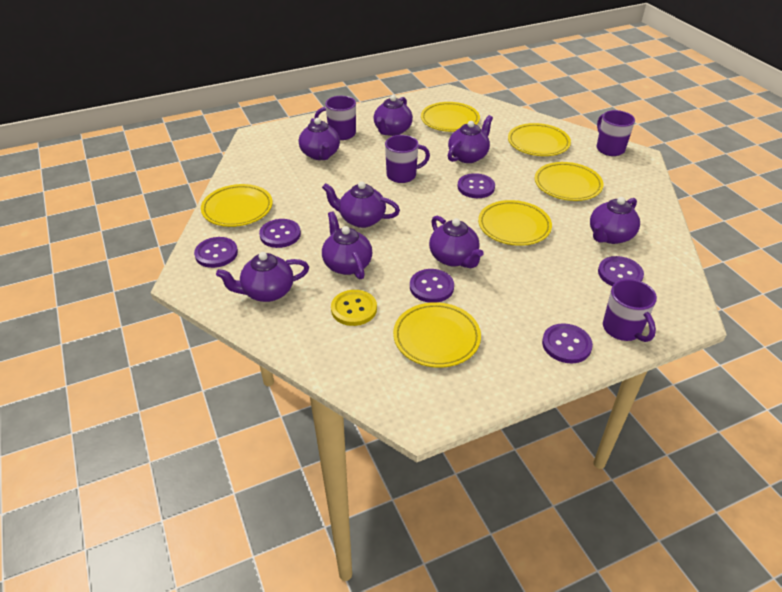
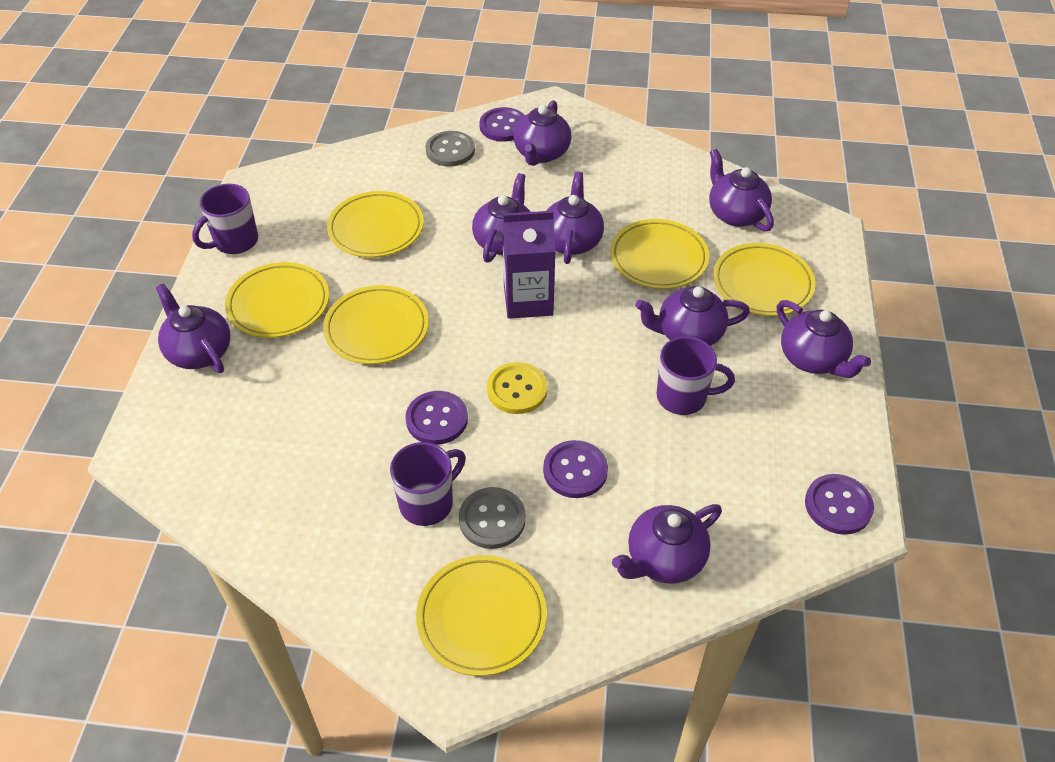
grey button: 0 -> 2
purple button: 6 -> 4
purple carton: 0 -> 1
purple mug: 4 -> 3

